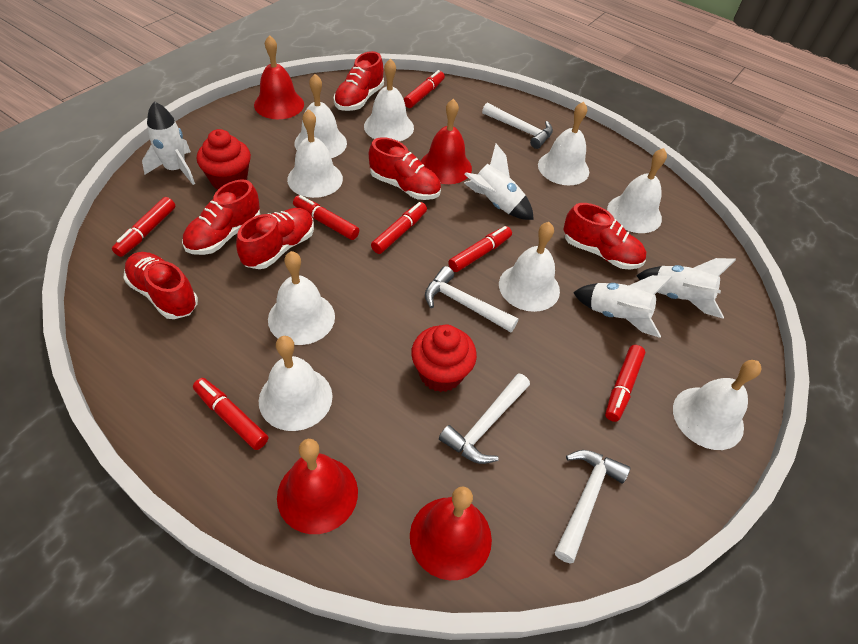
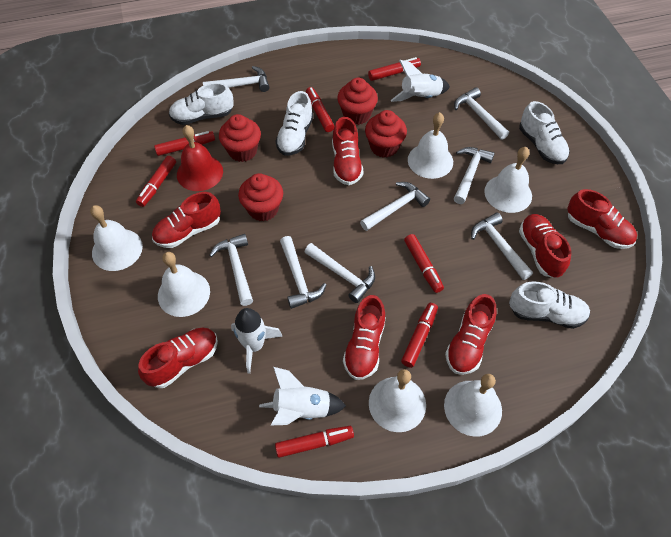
red bell: 4 -> 1
red cupcake: 2 -> 4
red shoe: 6 -> 7
white bell: 9 -> 6
white hammer: 4 -> 8
white rocket: 4 -> 3
white shoe: 0 -> 4

